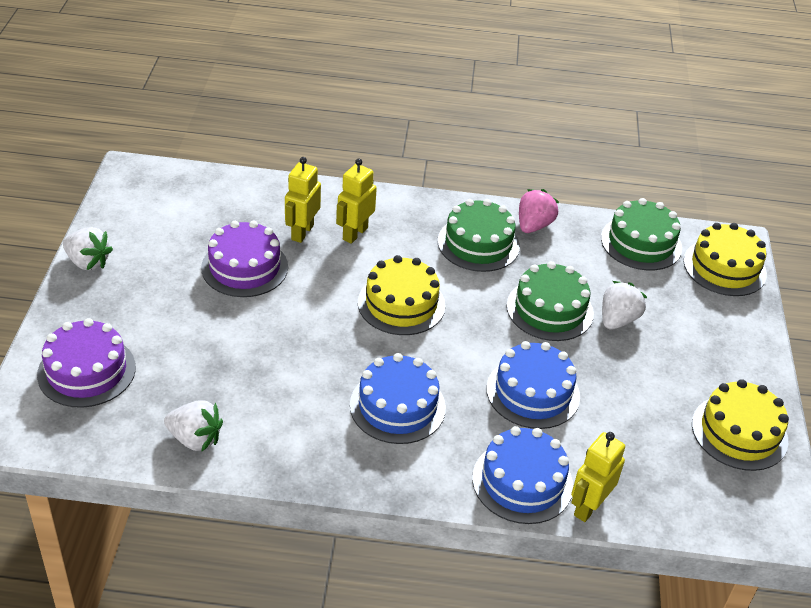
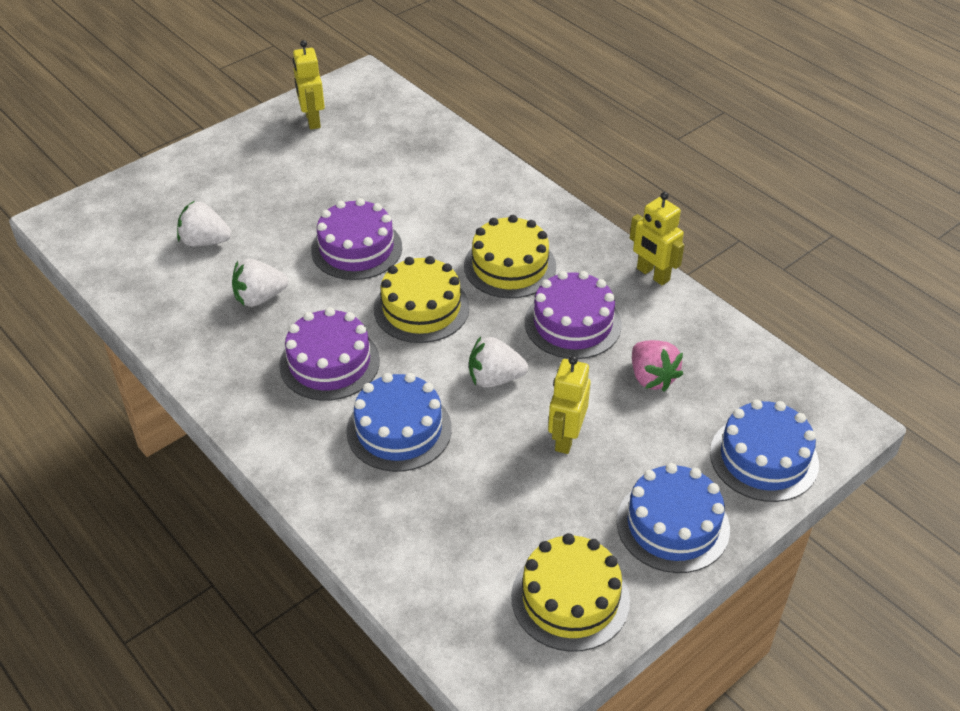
green cake: 3 -> 0
purple cake: 2 -> 3

